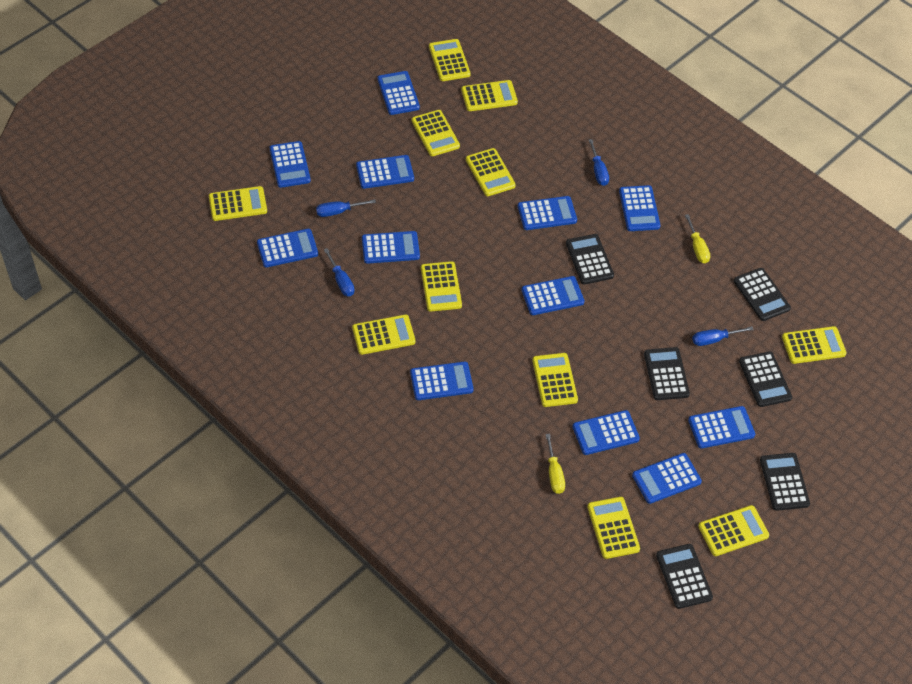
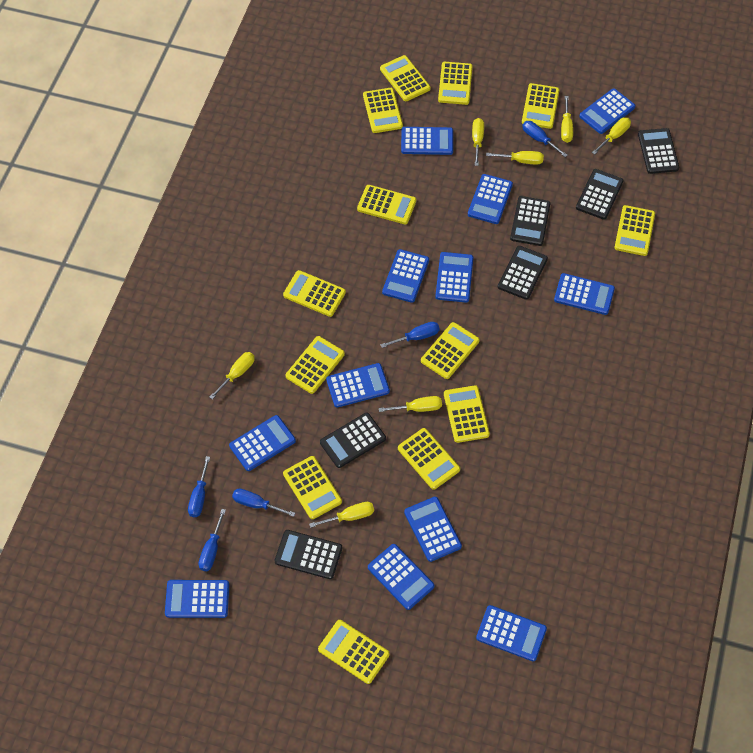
blue screwdriver: 4 -> 5
yellow calculator: 11 -> 13
yellow screwdriver: 2 -> 7

